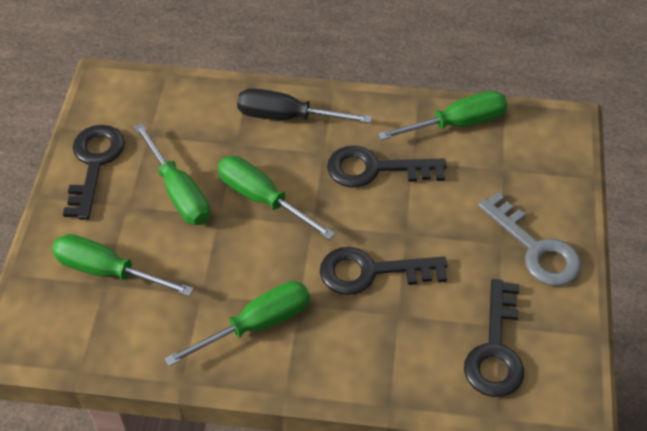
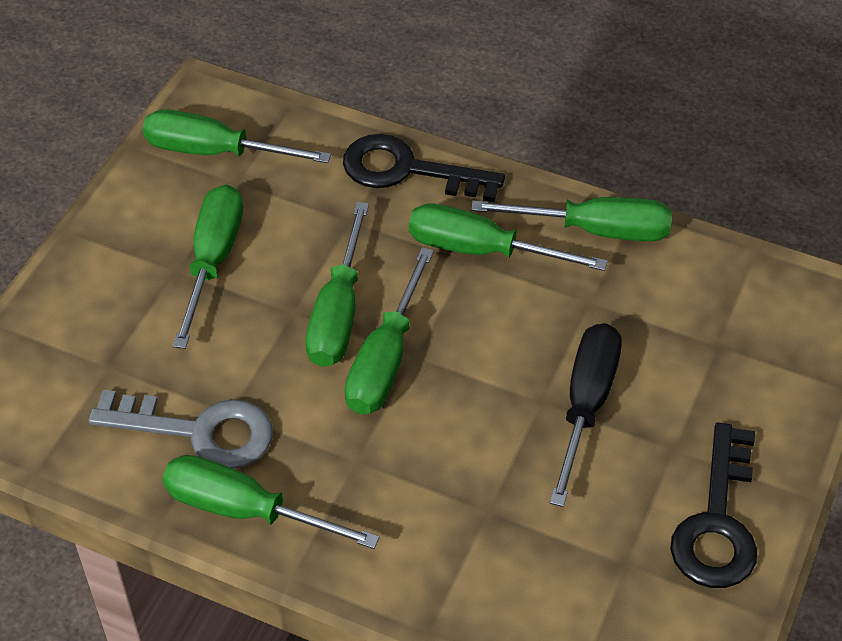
black key: 4 -> 2
green screwdriver: 5 -> 7

